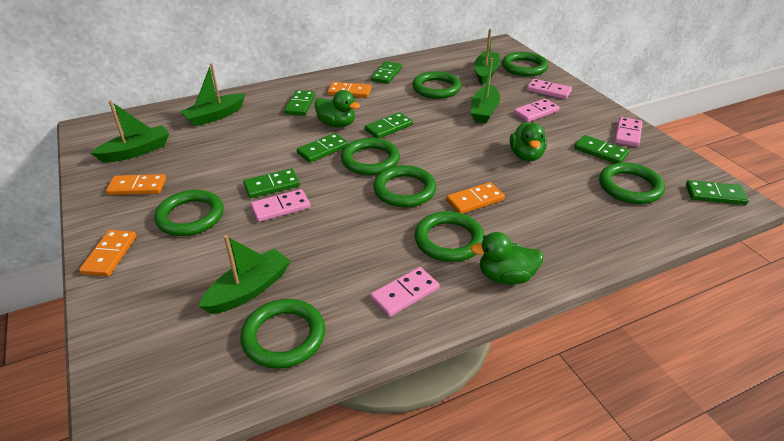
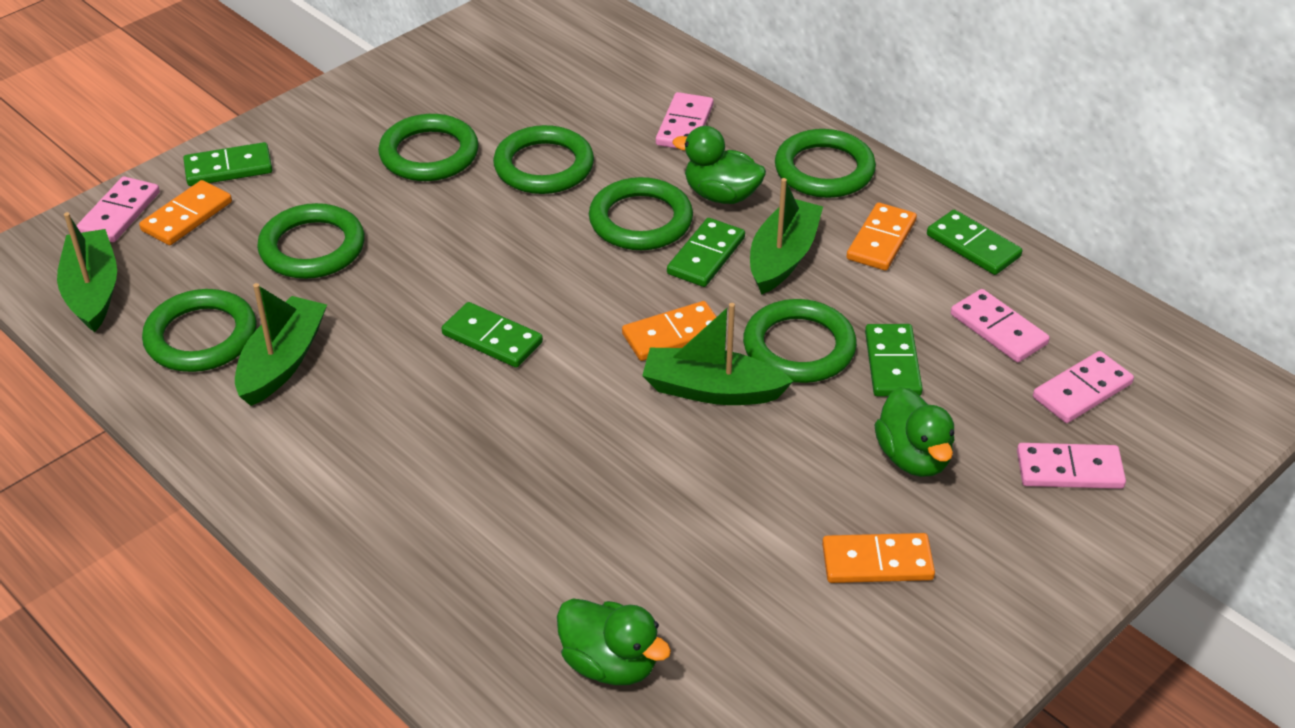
green boat: 5 -> 4
green domino: 7 -> 5
green ring: 8 -> 7

